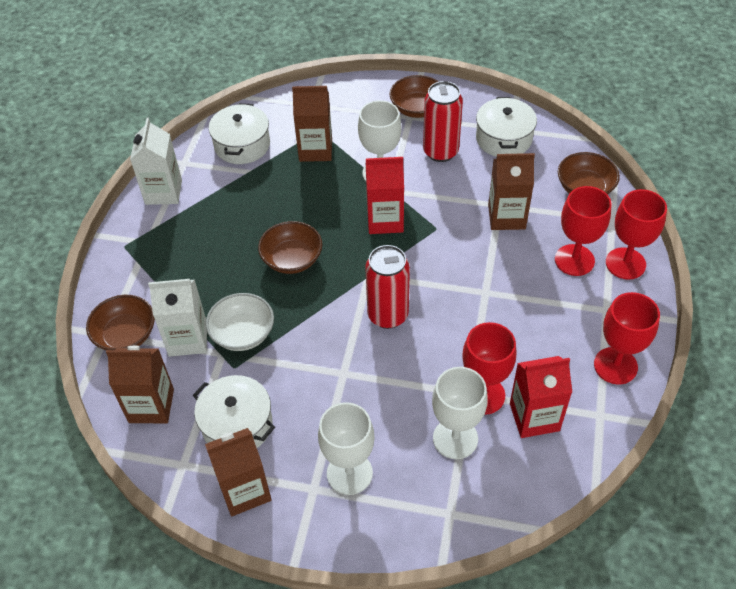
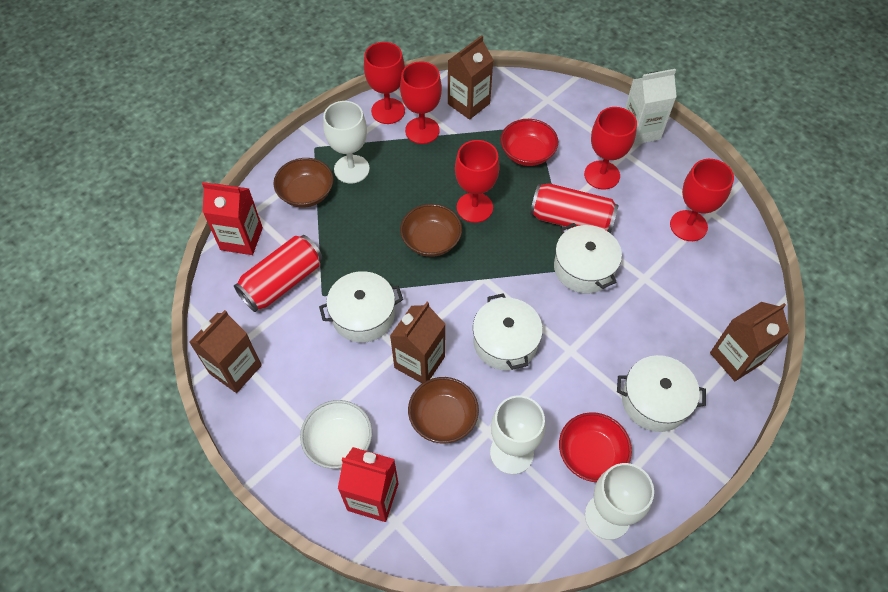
brown bowl: 4 -> 3
red bowl: 0 -> 2
red goblet: 4 -> 5
white carton: 2 -> 1
white pot: 3 -> 4

